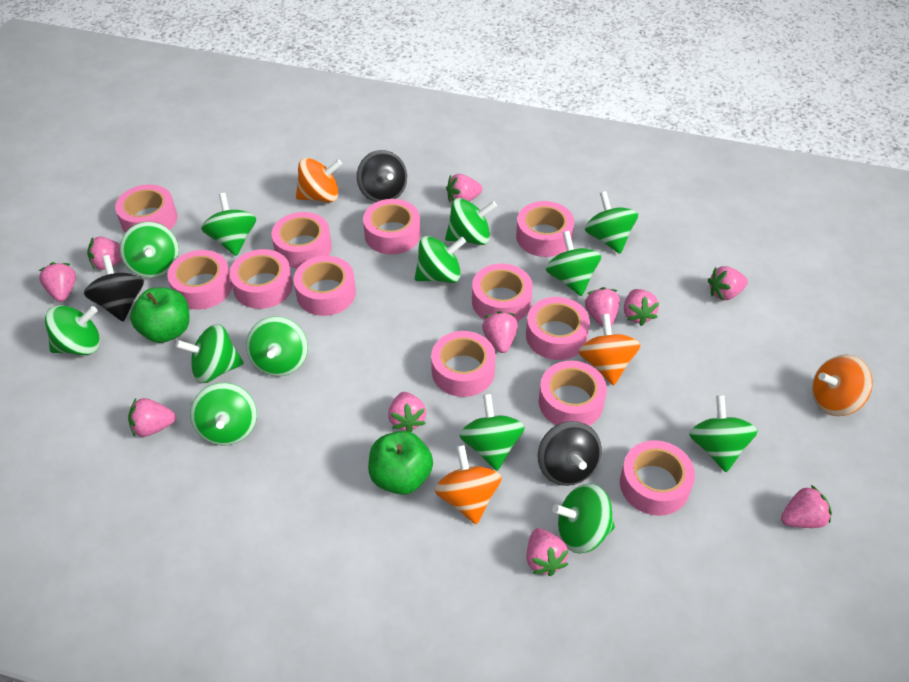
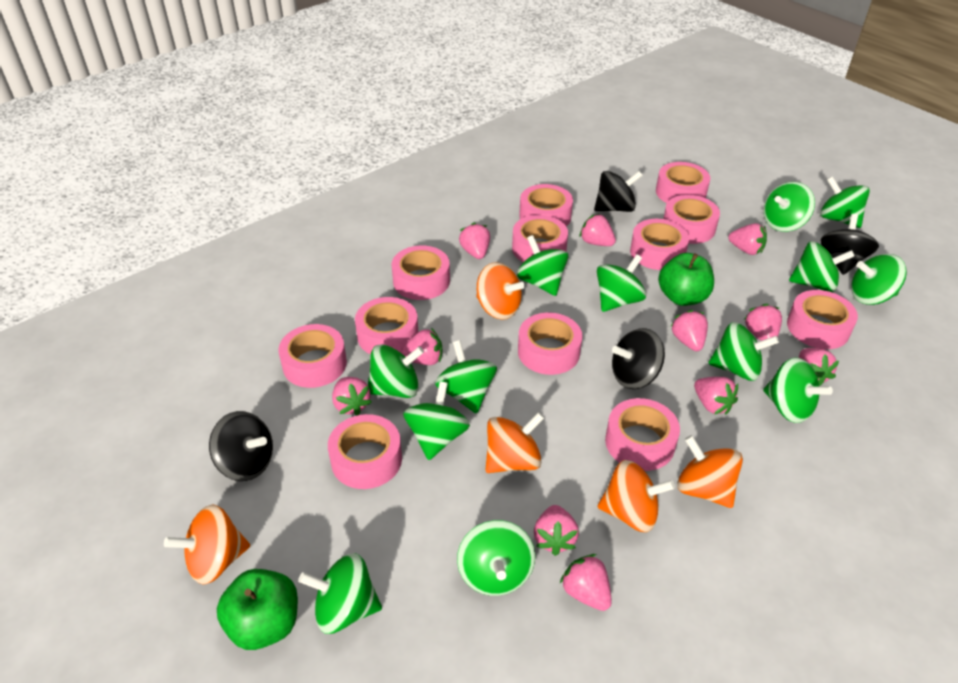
black spinning top: 3 -> 4
orange spinning top: 4 -> 5

